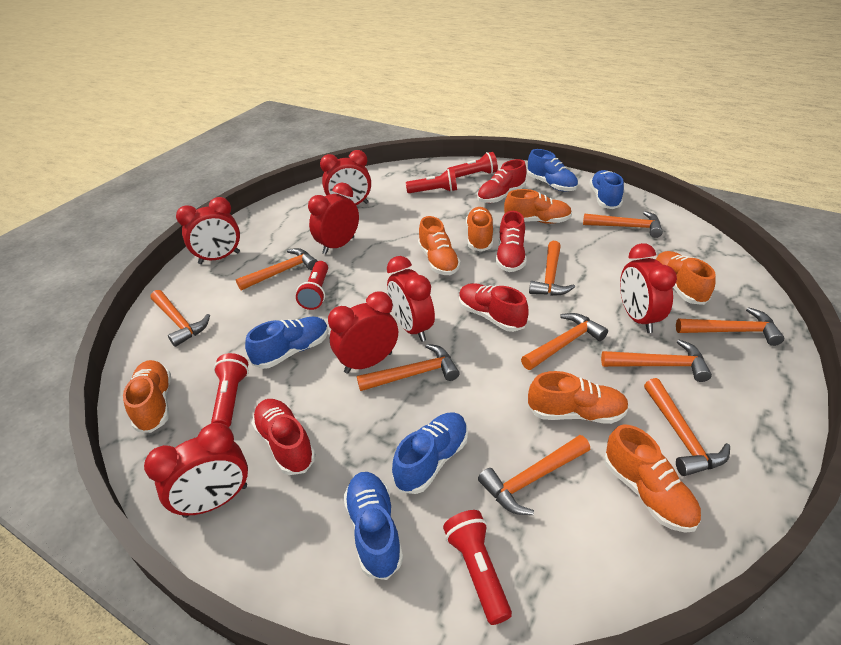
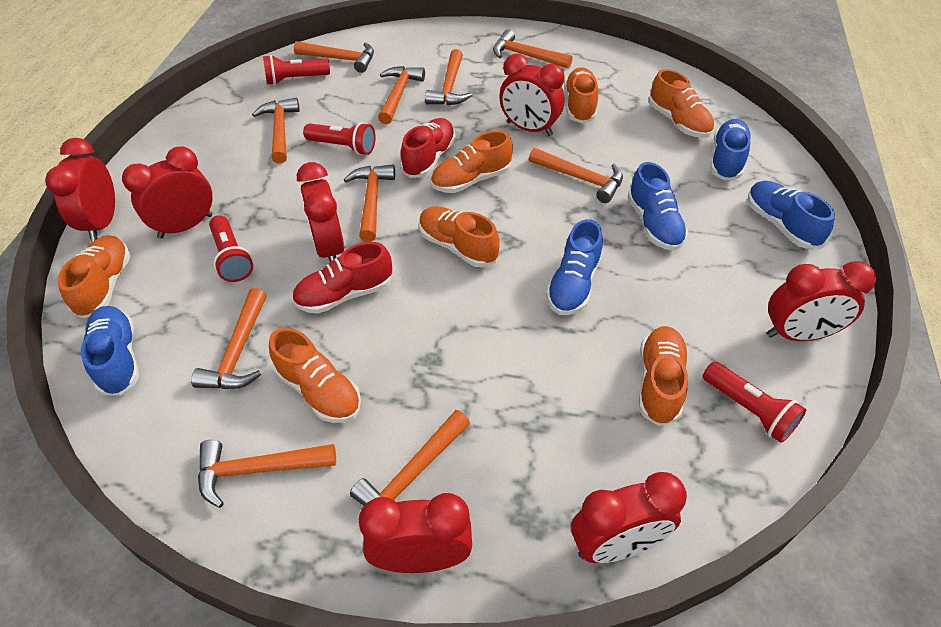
red flashlight: 5 -> 4
red shoe: 4 -> 2

